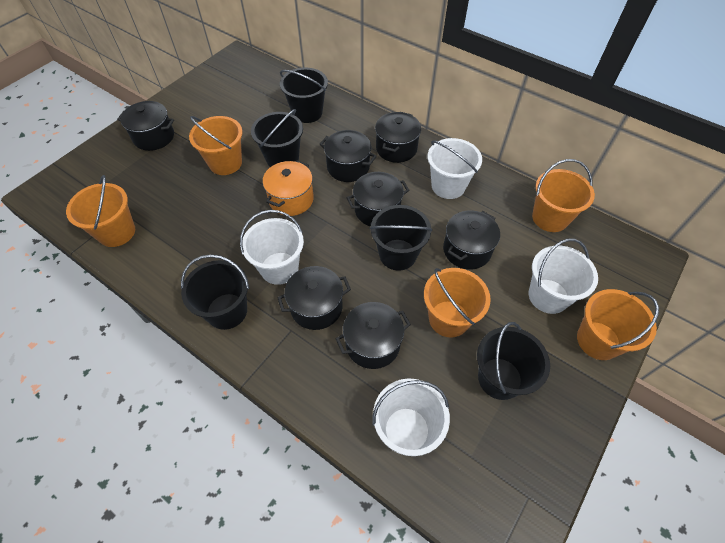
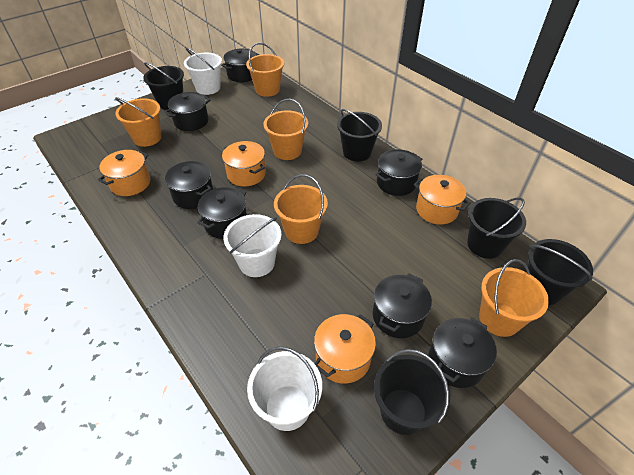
orange pot: 1 -> 4
white bucket: 4 -> 3

